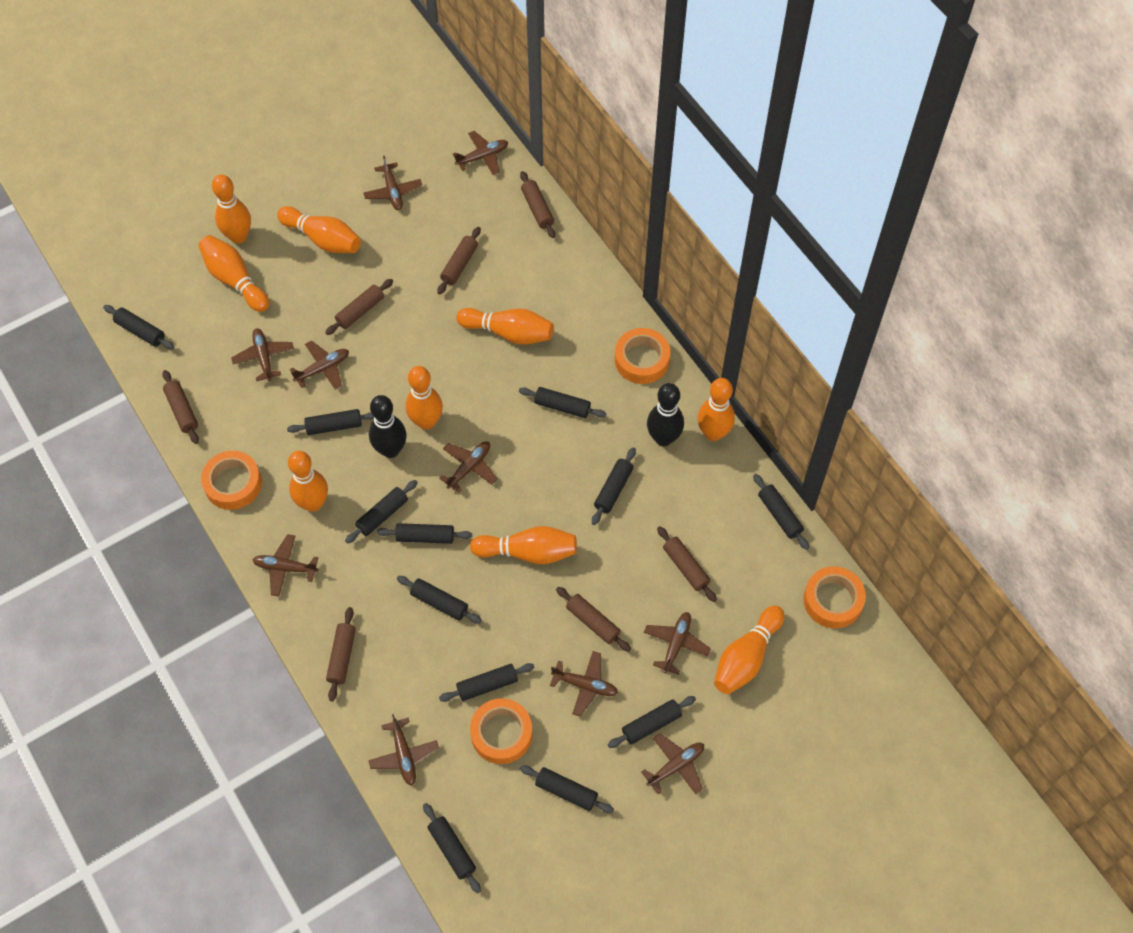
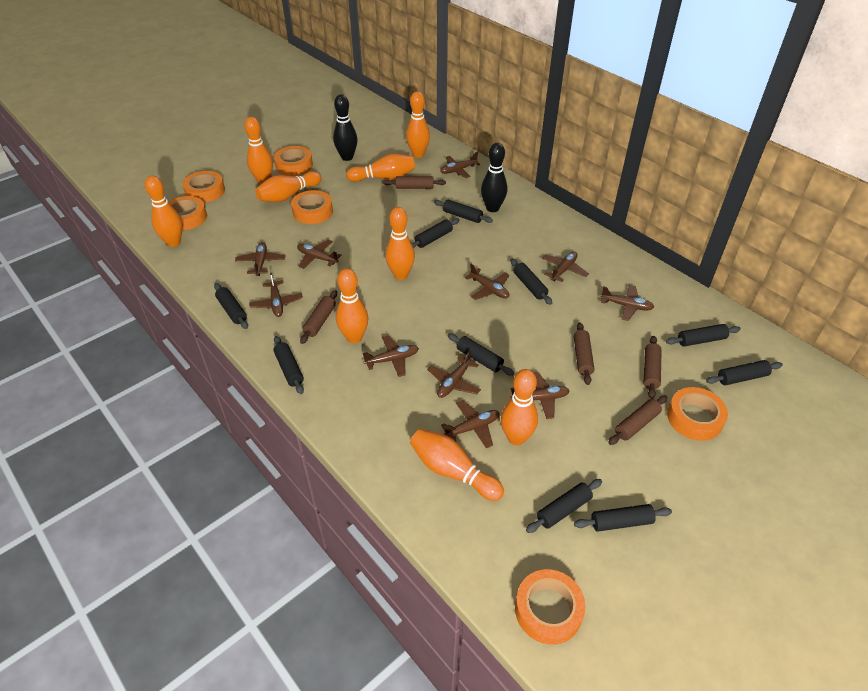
black rolling pin: 12 -> 10
brown plane: 10 -> 11
brown rolling pin: 7 -> 5
orange tape: 4 -> 6

